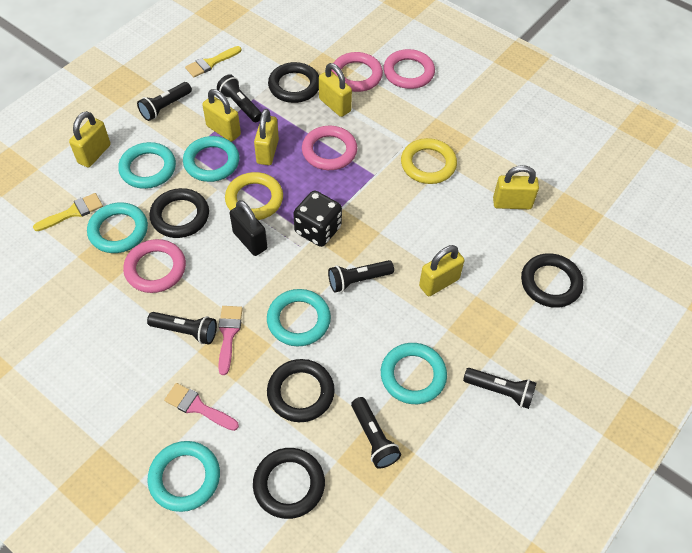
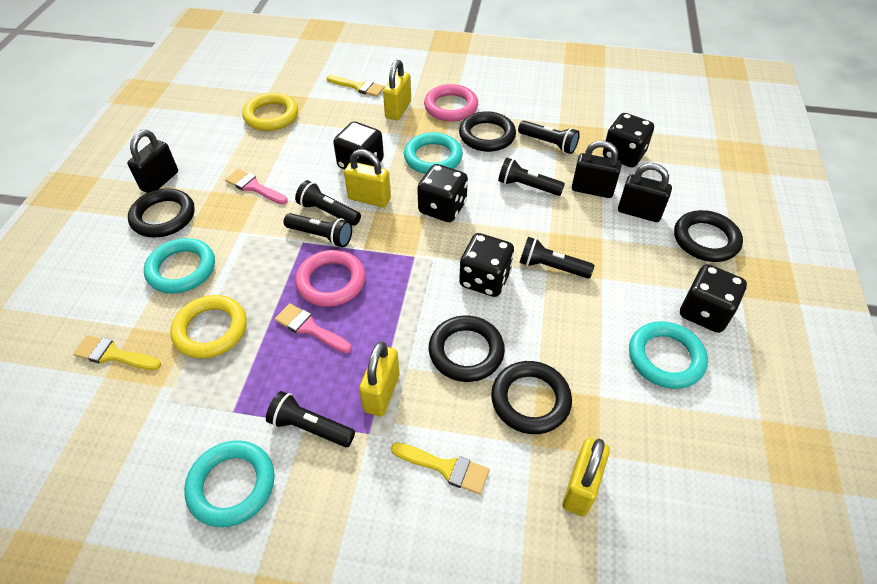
black dice: 1 -> 5
black padlock: 1 -> 3
pink ring: 4 -> 2
turquoise ring: 6 -> 4
yellow brush: 2 -> 3
yellow padlock: 6 -> 4

